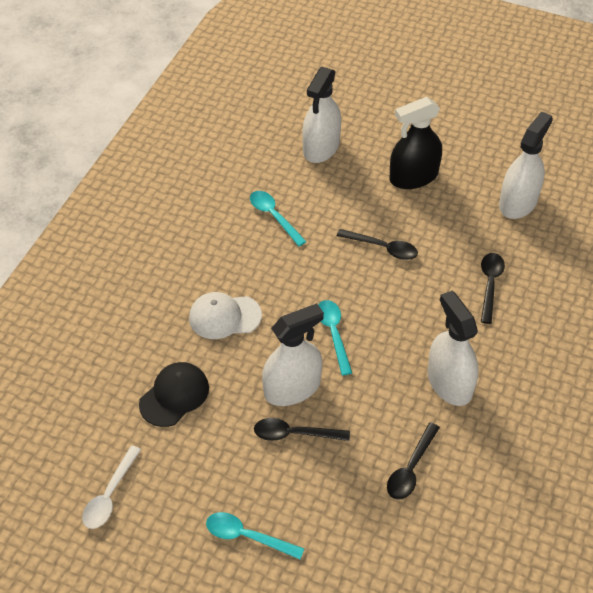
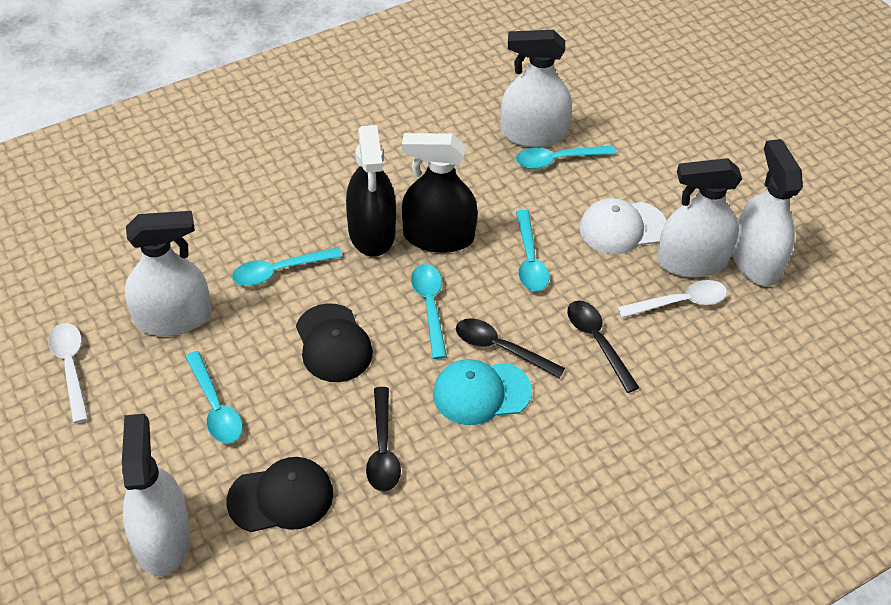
black cap: 1 -> 2
black spoon: 4 -> 3
black spray bottle: 1 -> 2
turquoise cap: 0 -> 1
turquoise spoon: 3 -> 5
white spoon: 1 -> 2
white spray bottle: 4 -> 5

